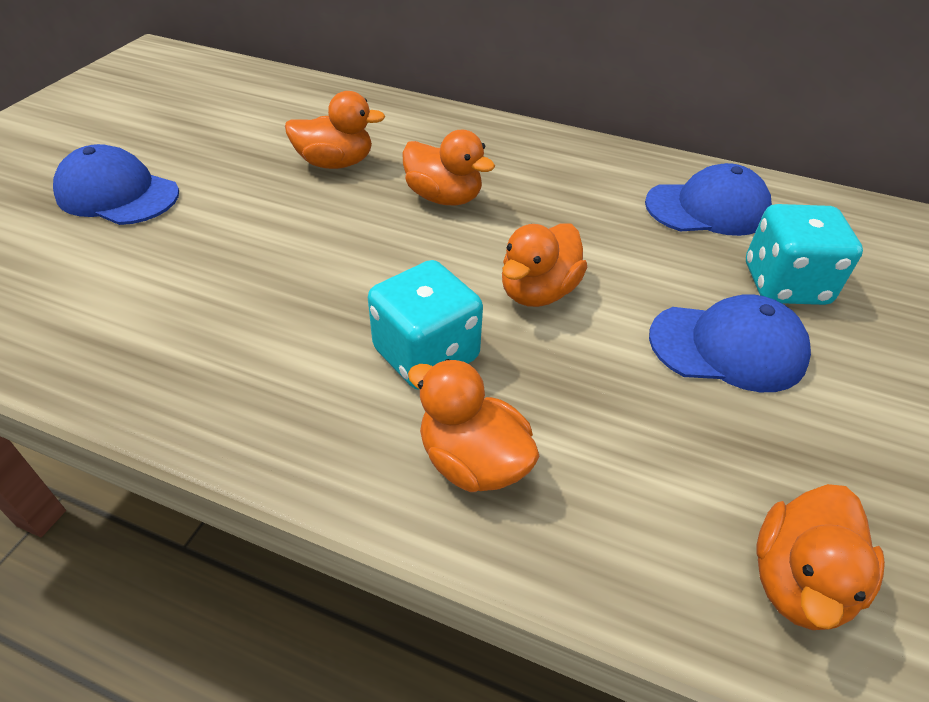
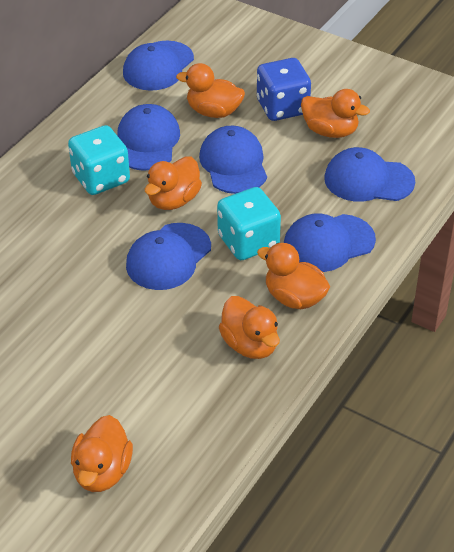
blue cap: 3 -> 6
blue dice: 0 -> 1
orange duck: 5 -> 6

